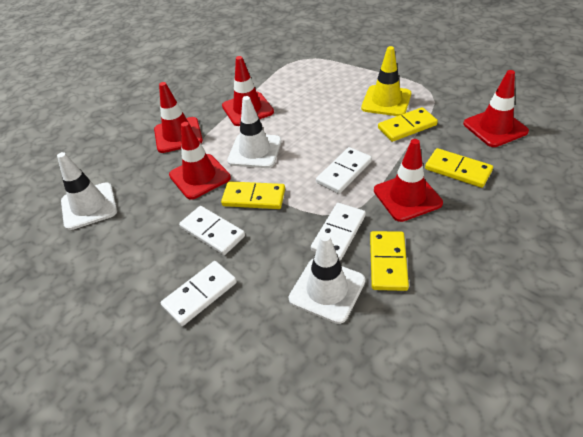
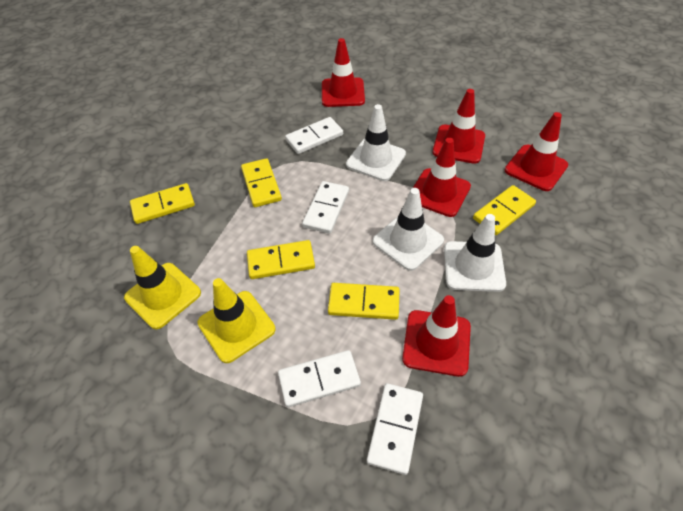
yellow domino: 4 -> 5
yellow traffic cone: 1 -> 2

